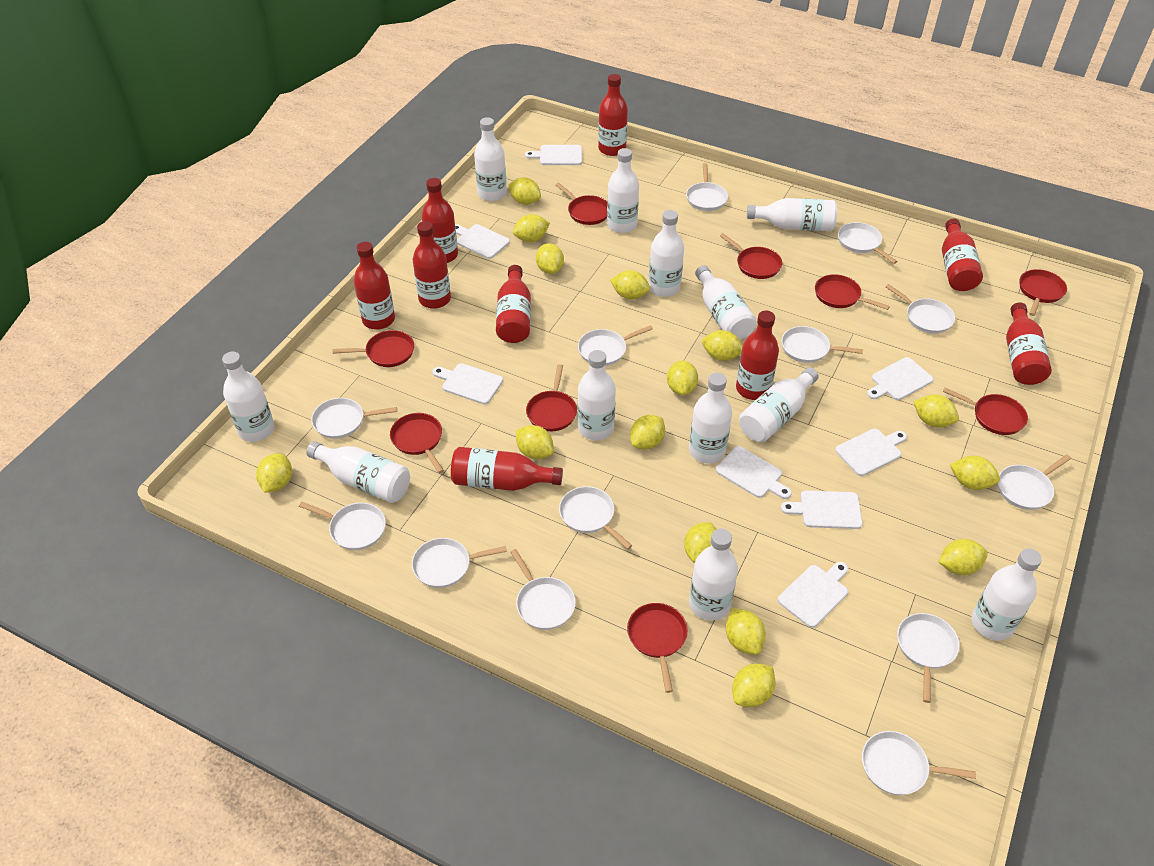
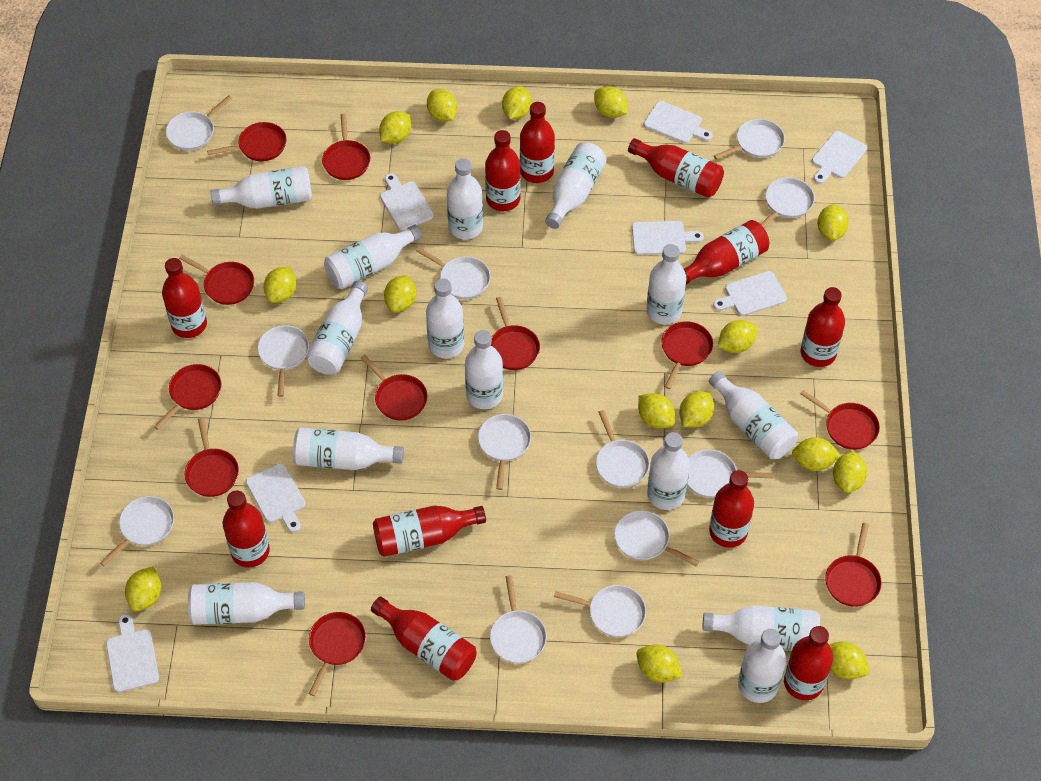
red bottle: 9 -> 11
red pan: 9 -> 11
white bottle: 12 -> 14
white cutting board: 8 -> 7
white pan: 13 -> 12

